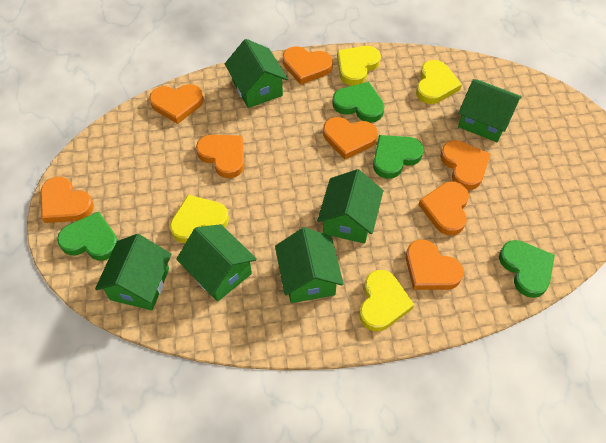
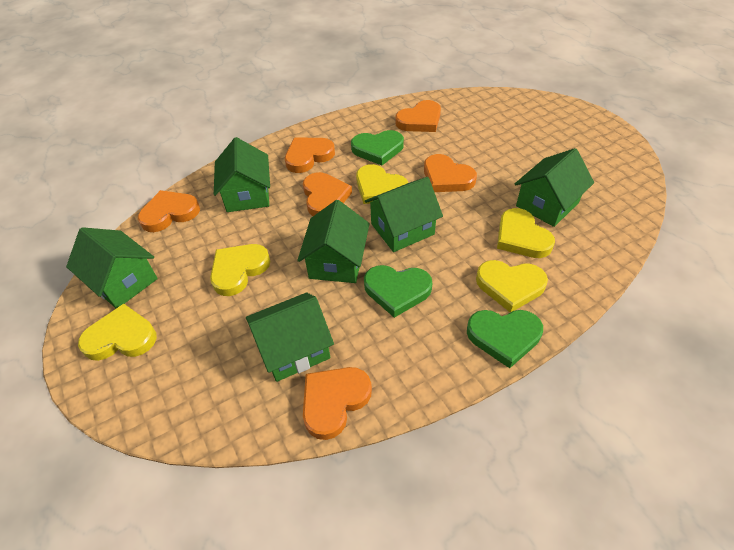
green heart: 4 -> 3
orange heart: 8 -> 6
yellow heart: 4 -> 5

